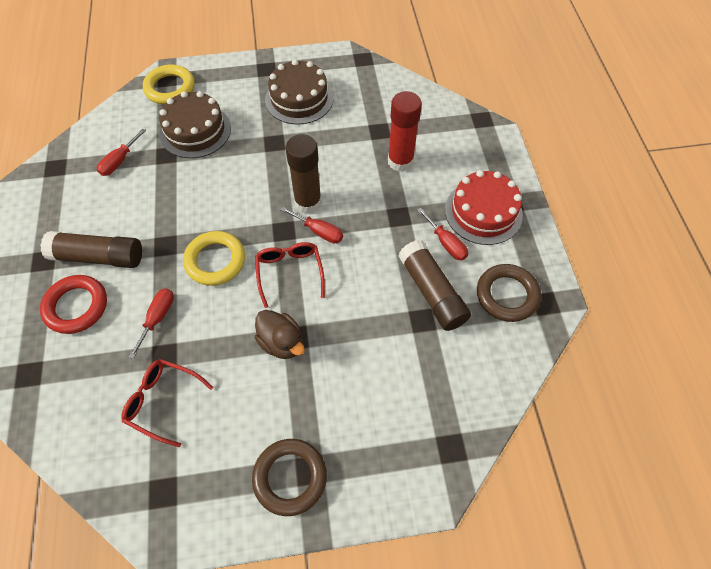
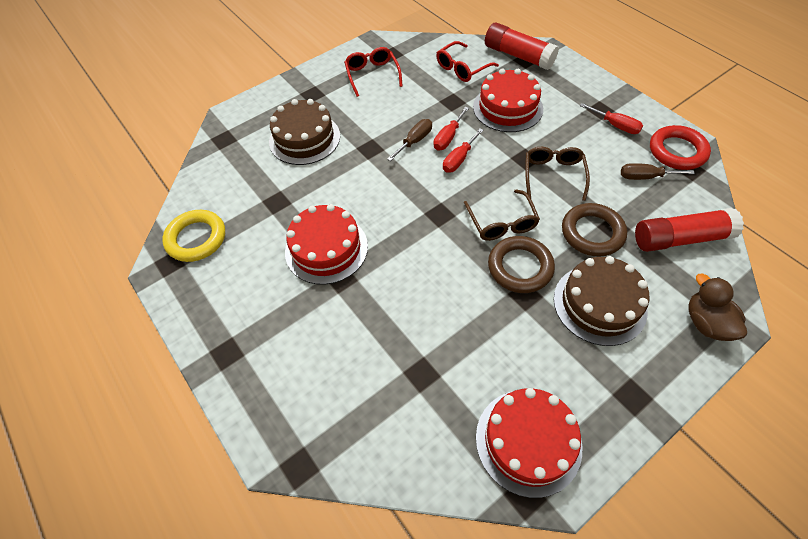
brown glasses: 0 -> 2
brown glue stick: 3 -> 0
brown screwdriver: 0 -> 2
red cake: 1 -> 3
red glue stick: 1 -> 2
red screwdriver: 4 -> 3
yellow ring: 2 -> 1

